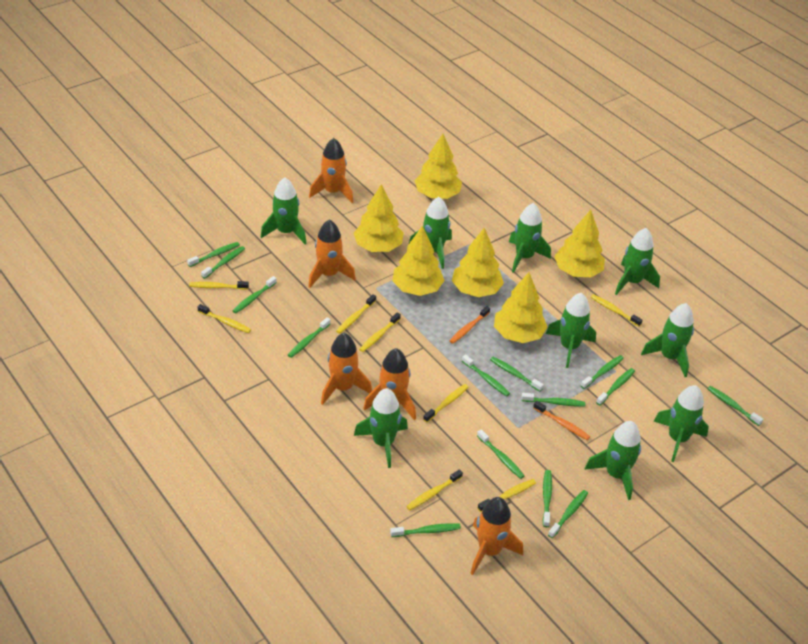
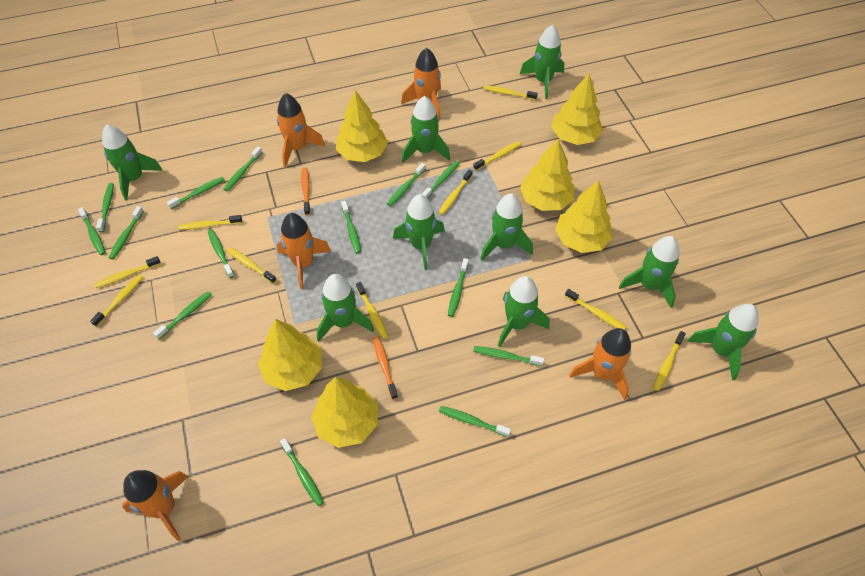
yellow toothbrush: 8 -> 10

